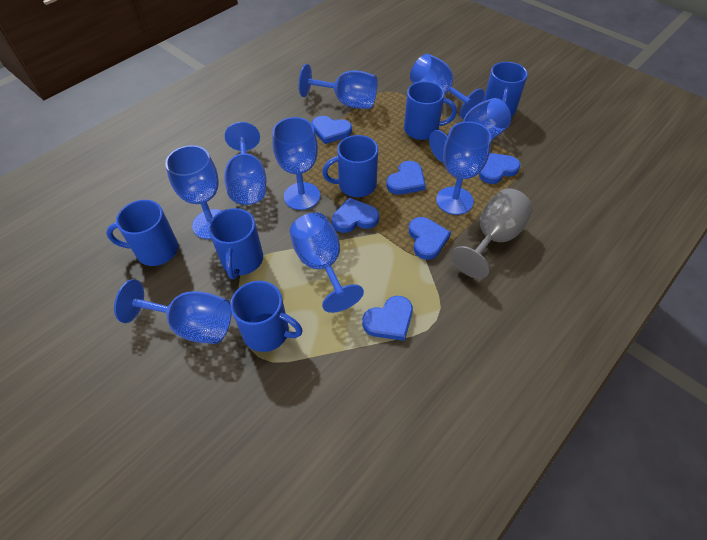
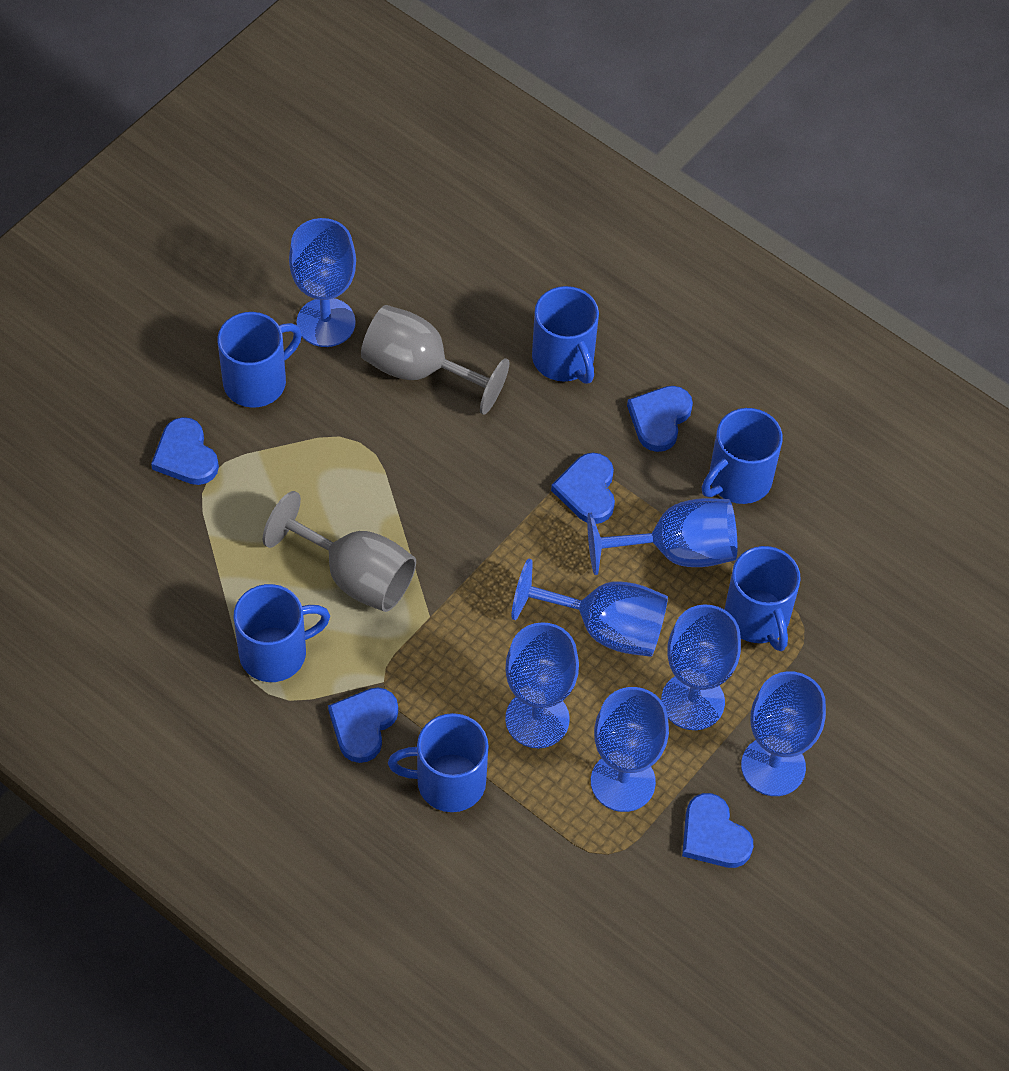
blue goblet: 9 -> 7
blue heart: 6 -> 5
grey goblet: 1 -> 2

